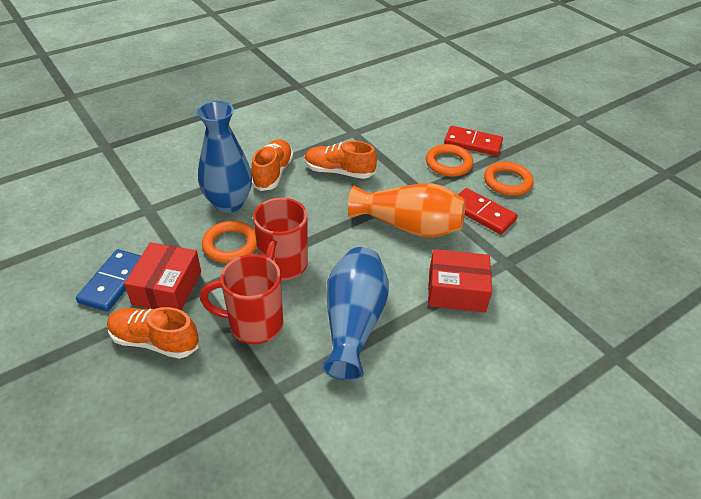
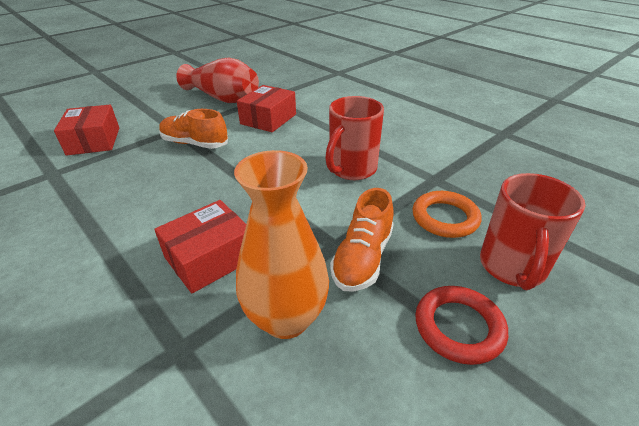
blue domino: 1 -> 0
blue vase: 2 -> 0
orange ring: 3 -> 1
orange shoe: 3 -> 2
red box: 2 -> 3
red domino: 2 -> 0
red ring: 0 -> 1
red vase: 0 -> 1

